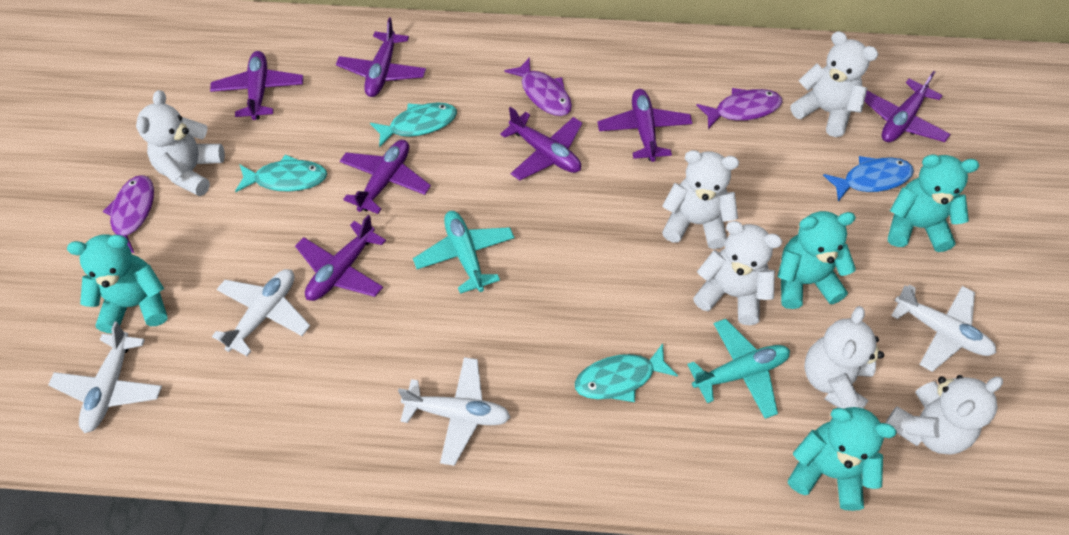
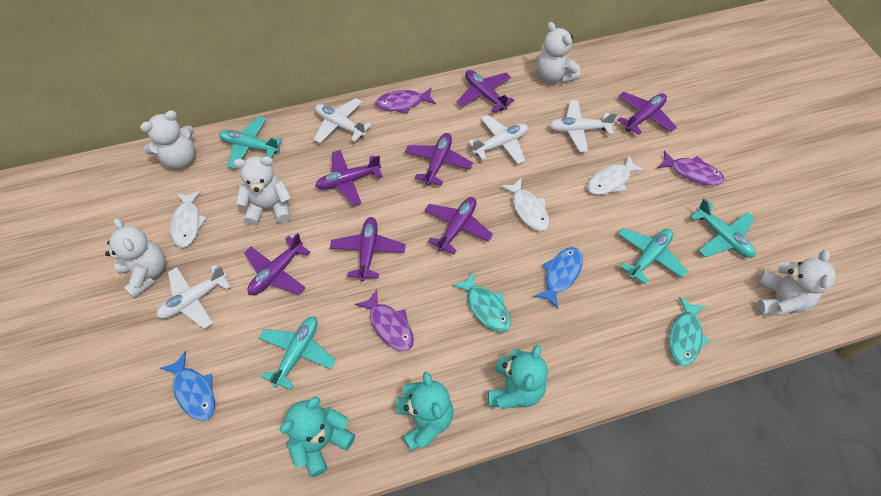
blue fish: 1 -> 2
turquoise fish: 3 -> 2
turquoise plane: 2 -> 4
turquoise teddy bear: 4 -> 3
white fish: 0 -> 3
white teddy bear: 6 -> 5

